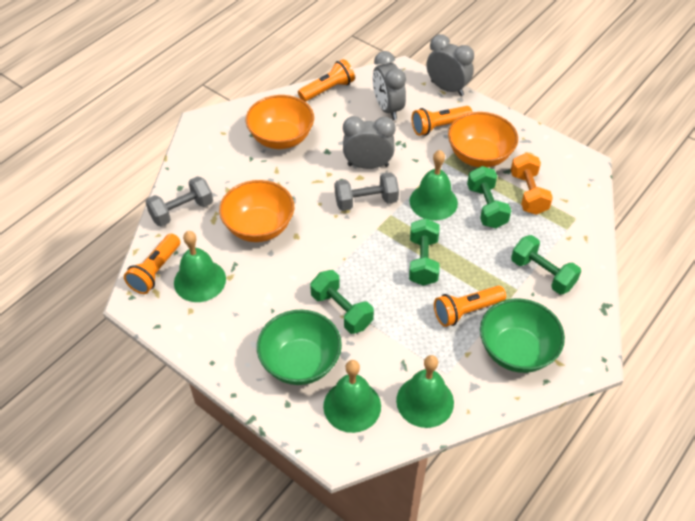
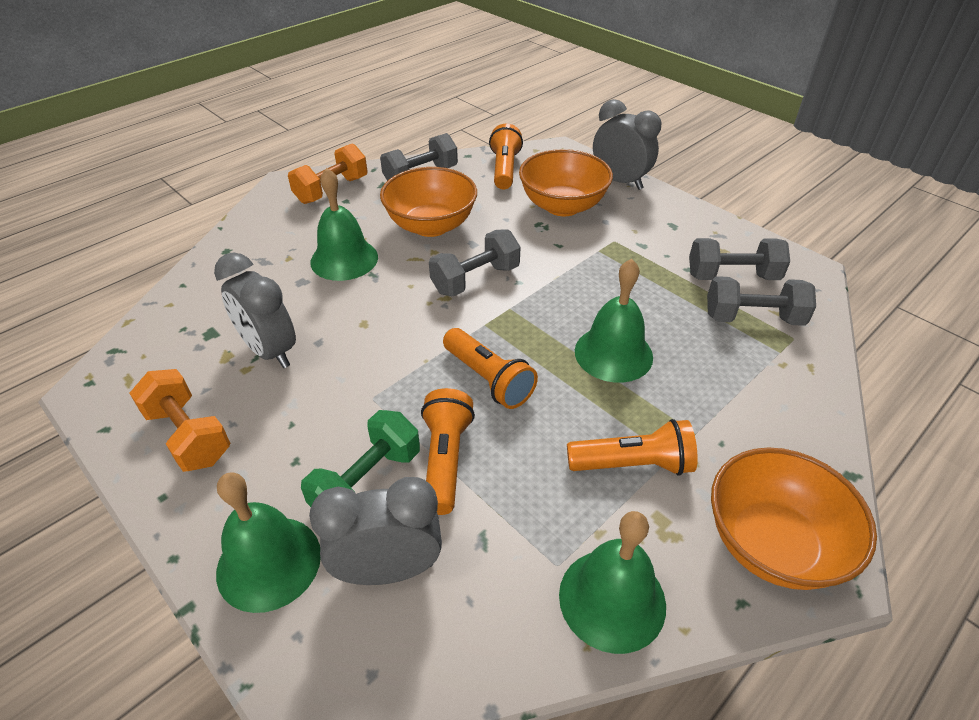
green bowl: 2 -> 0
green dumbbell: 4 -> 1
grey dumbbell: 2 -> 4
orange dumbbell: 1 -> 2

